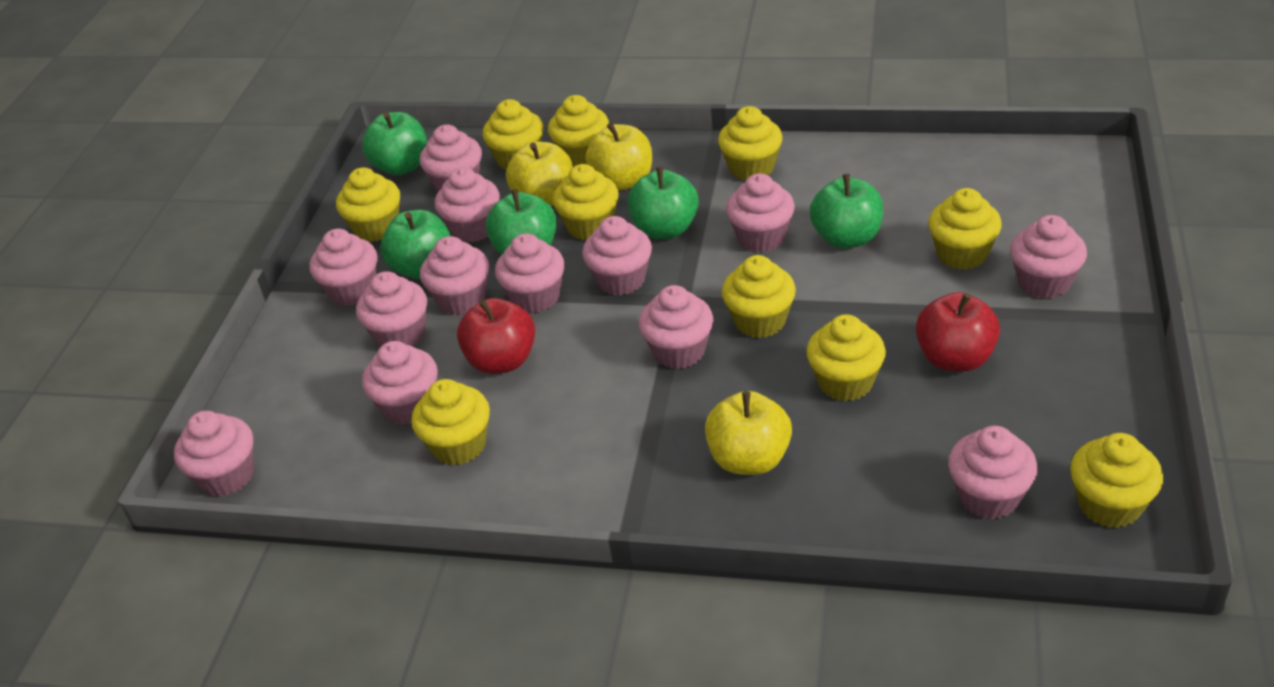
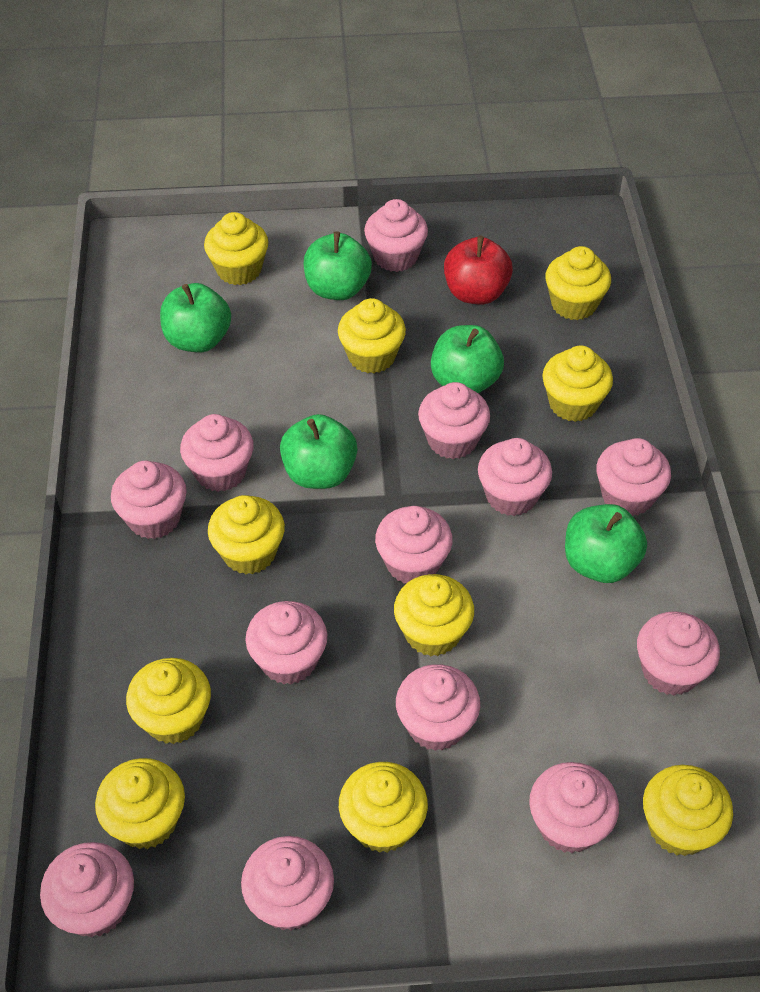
red apple: 2 -> 1
yellow apple: 3 -> 0

